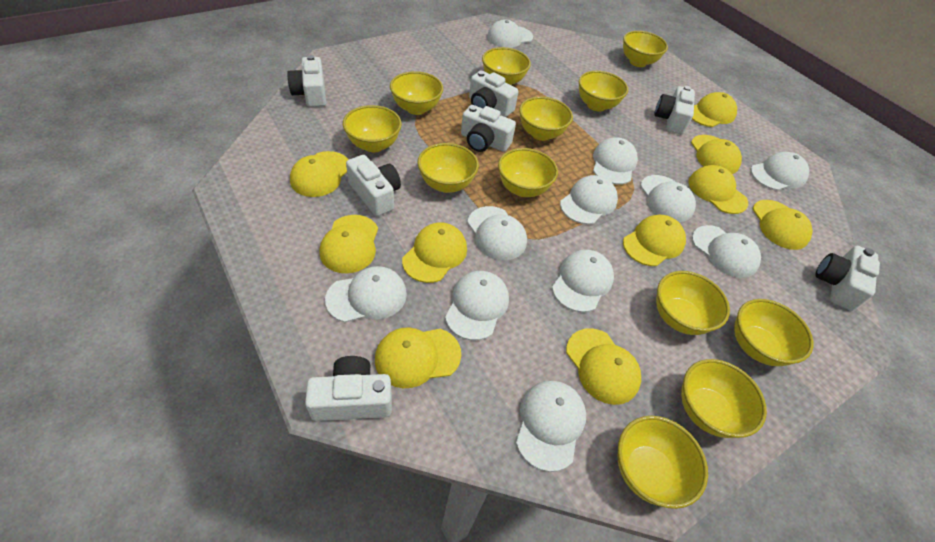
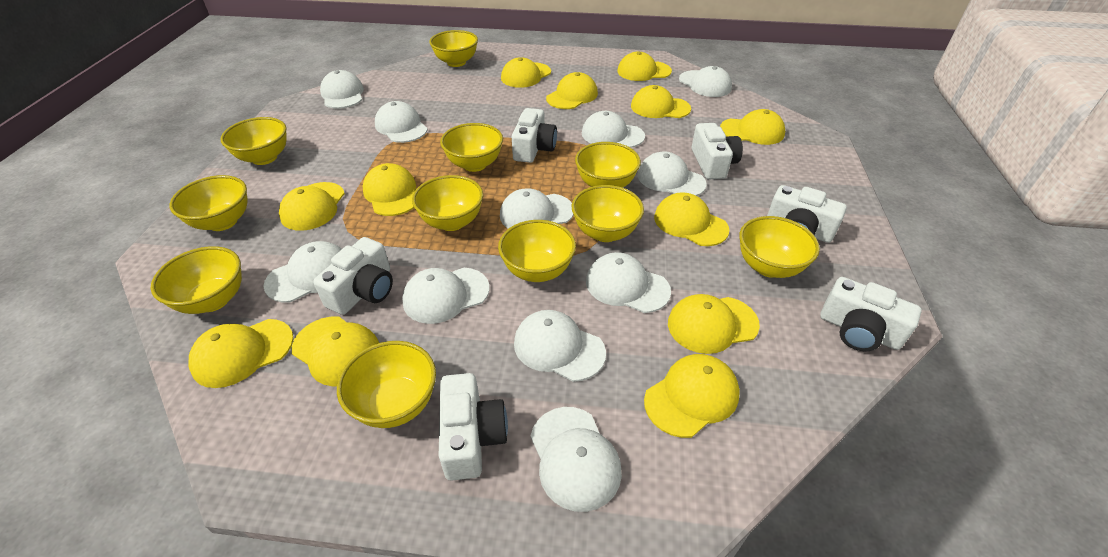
white camera: 7 -> 6
yellow bowl: 12 -> 11
yellow cap: 10 -> 12

